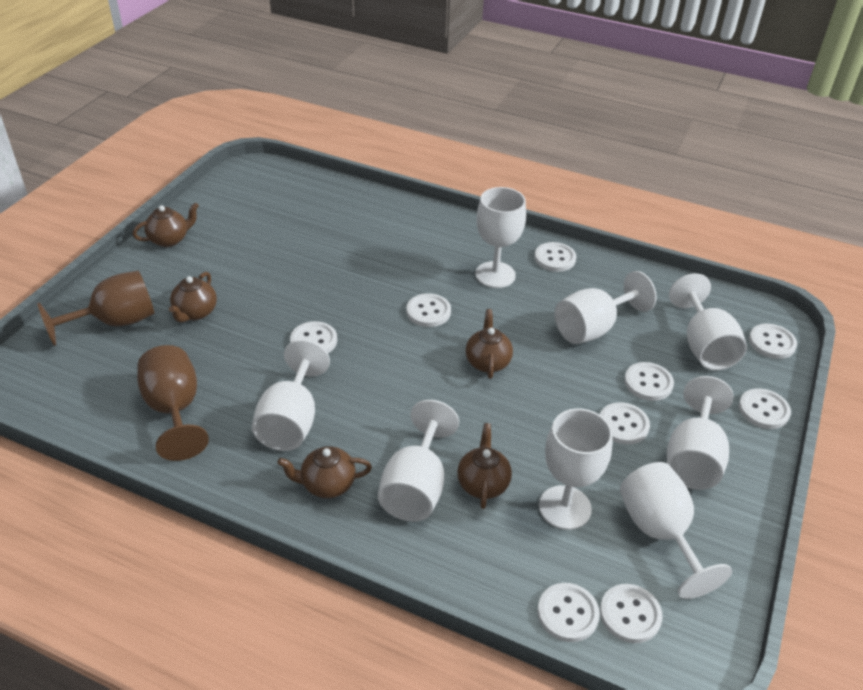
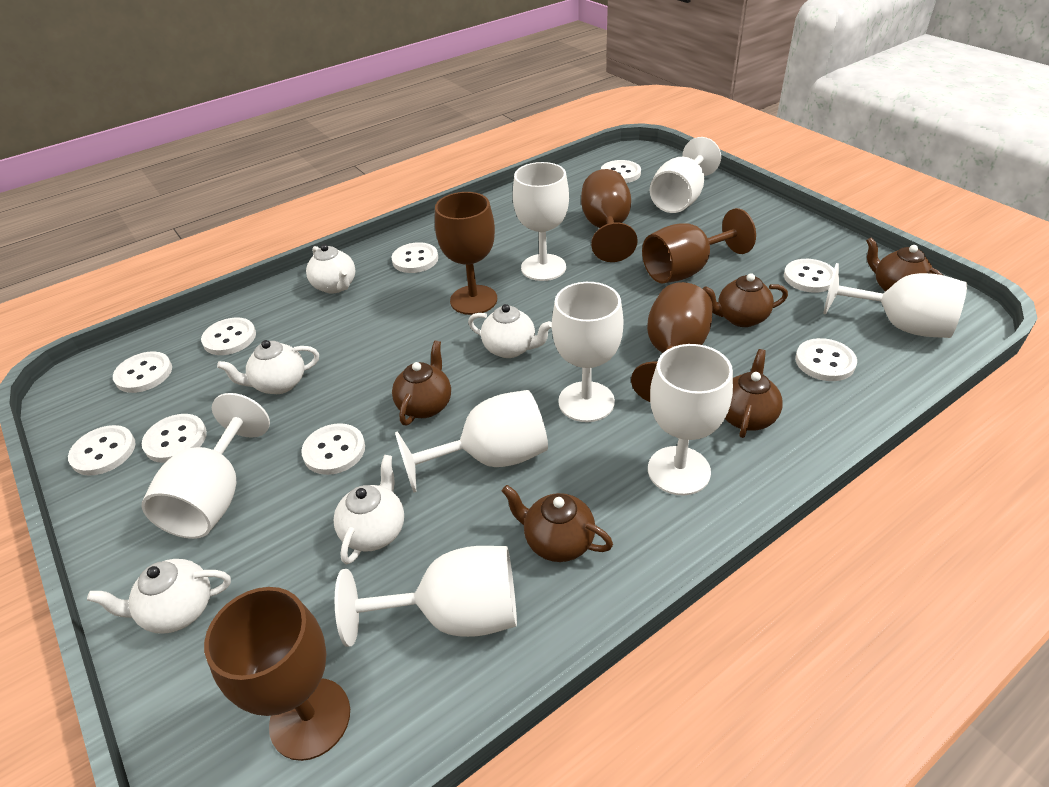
brown goblet: 2 -> 5
white teapot: 0 -> 5

